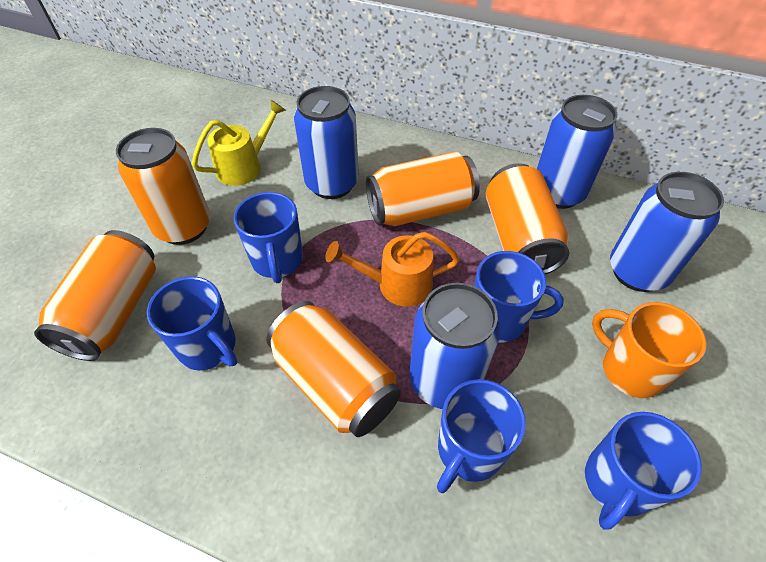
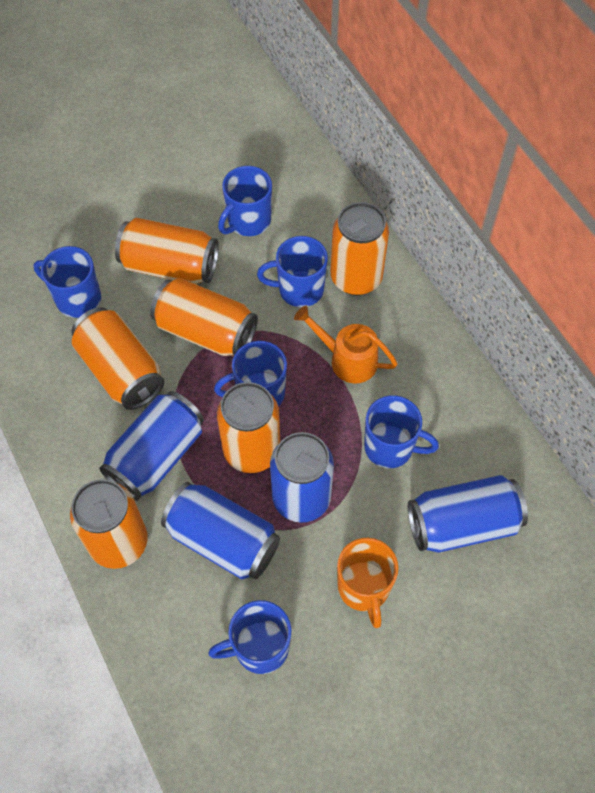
blue mug: 5 -> 6
orange can: 5 -> 6
yellow watering can: 1 -> 0

